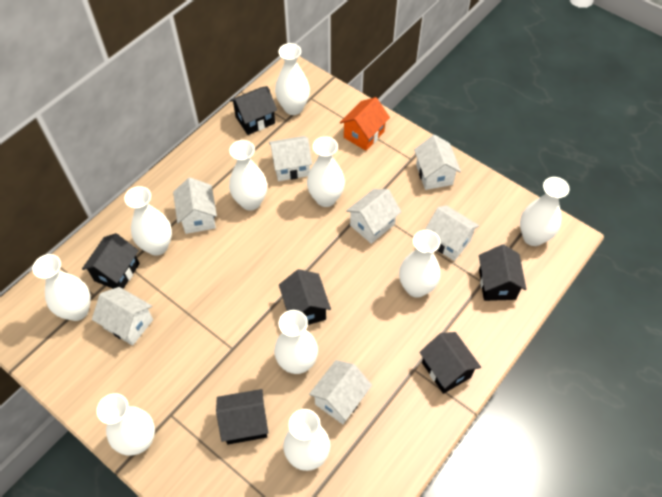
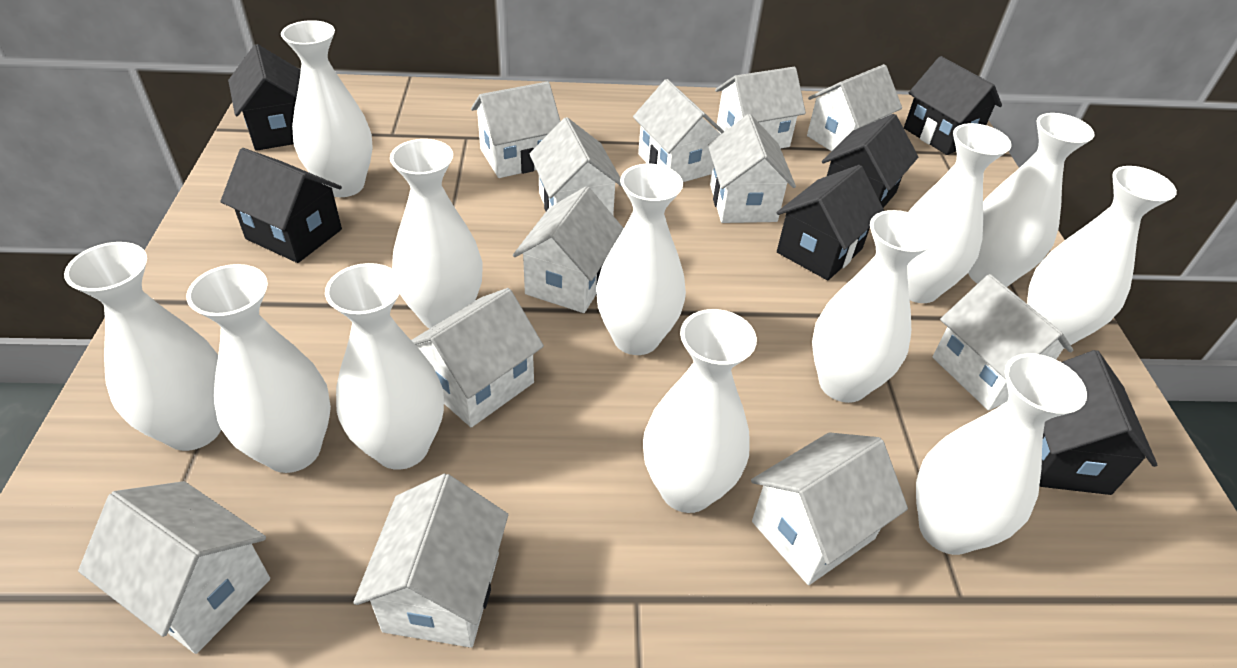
orange house: 1 -> 0
white house: 7 -> 12
white vase: 10 -> 12

